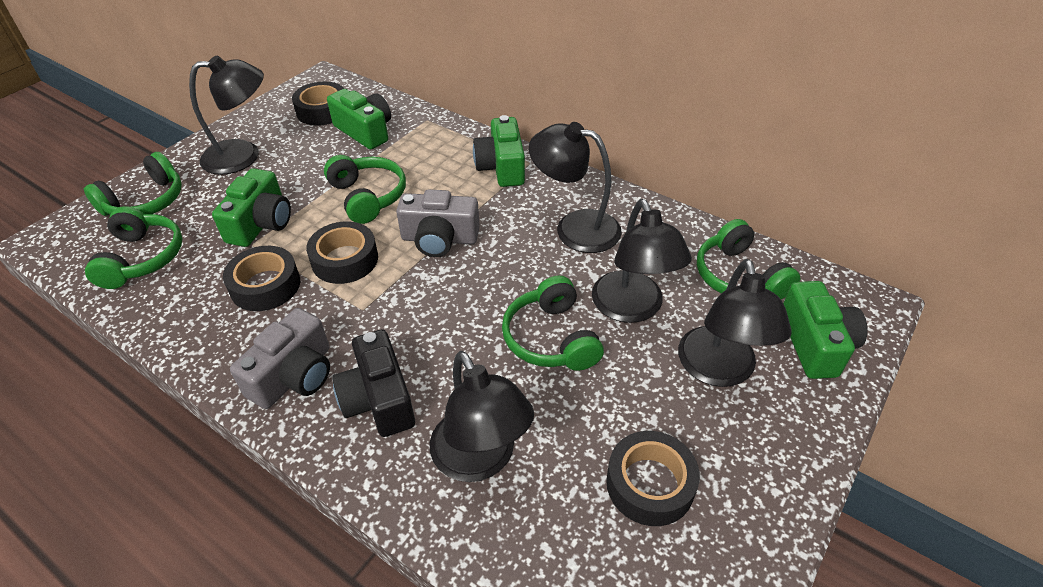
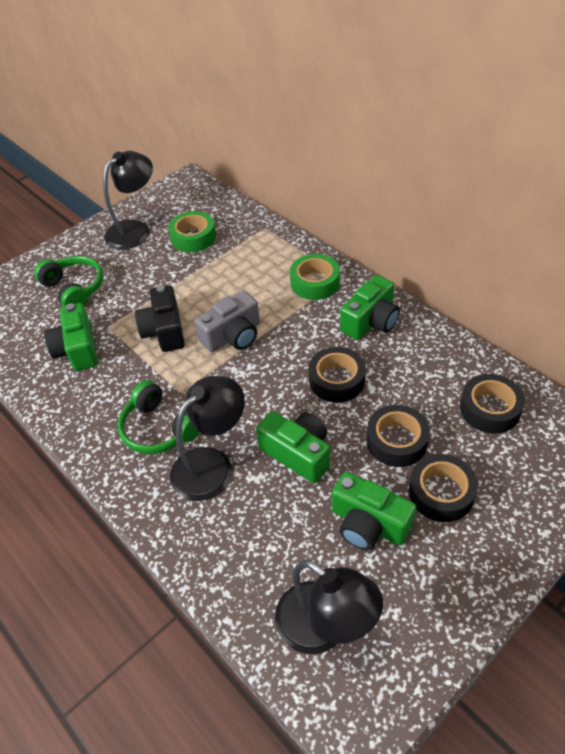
black lamp: 5 -> 3
green headphones: 5 -> 2
green tape: 0 -> 2
grey camera: 2 -> 1

